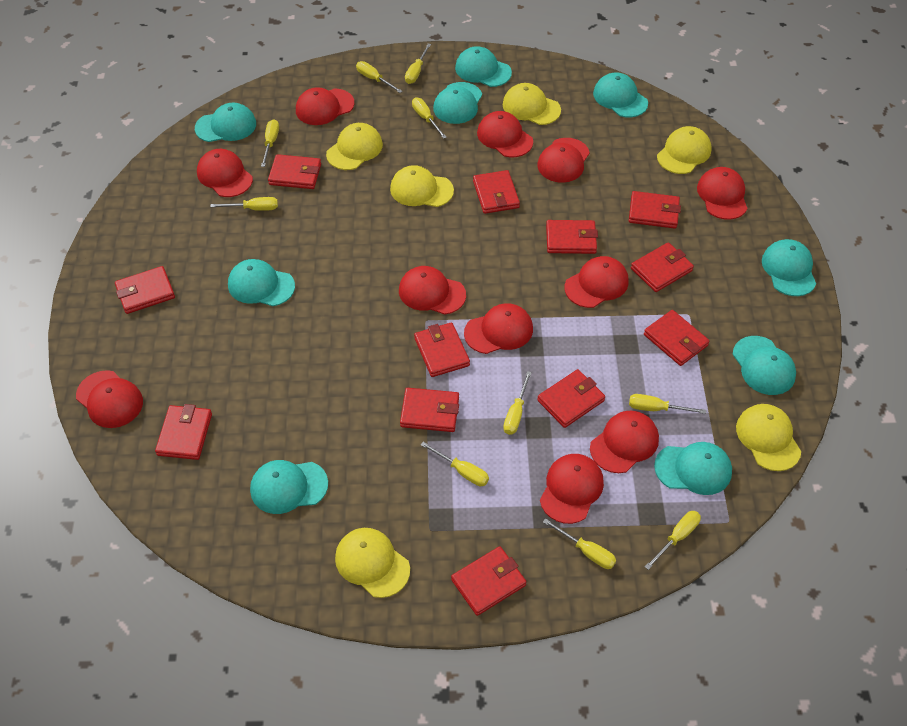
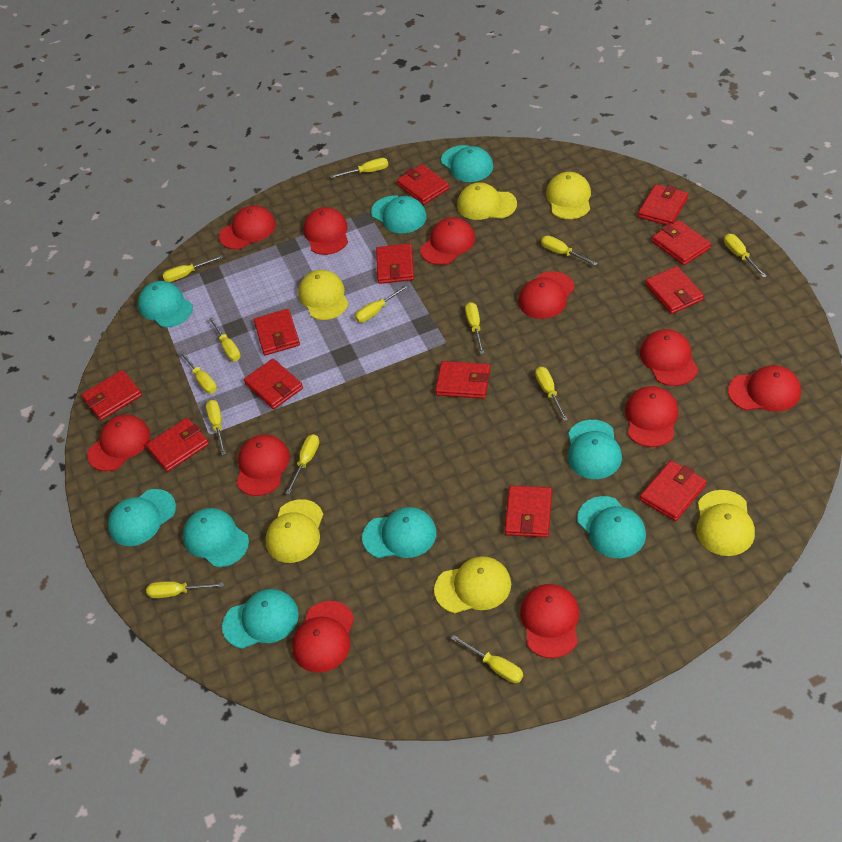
yellow screwdriver: 10 -> 13

